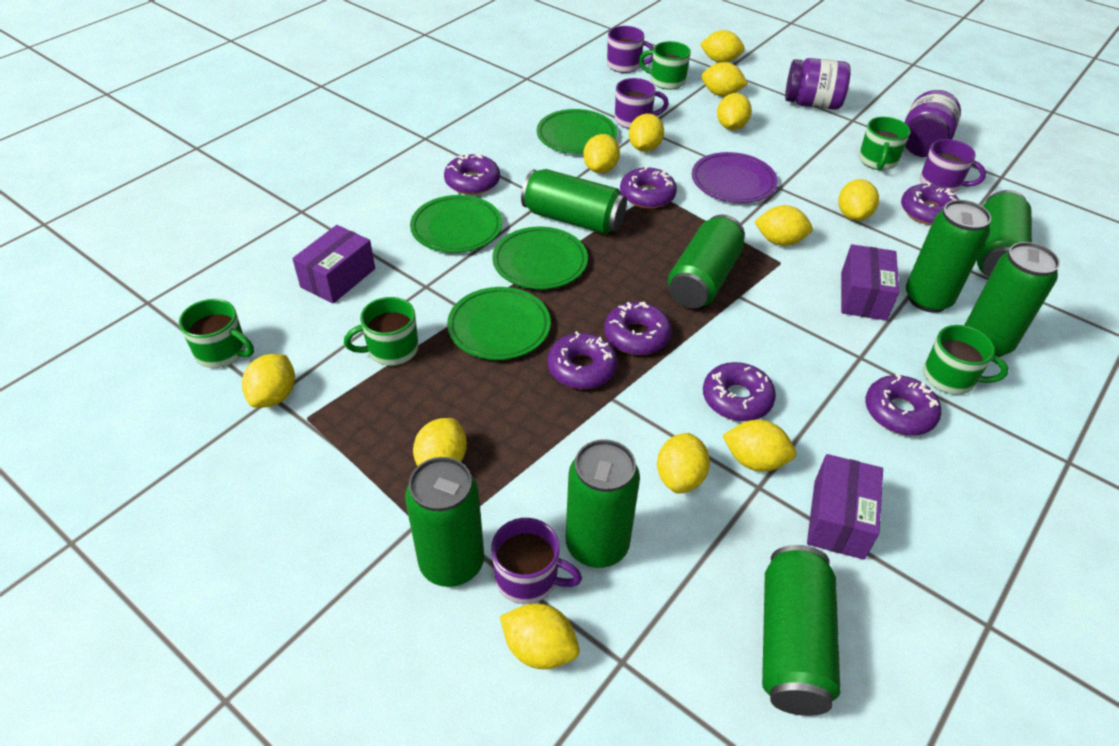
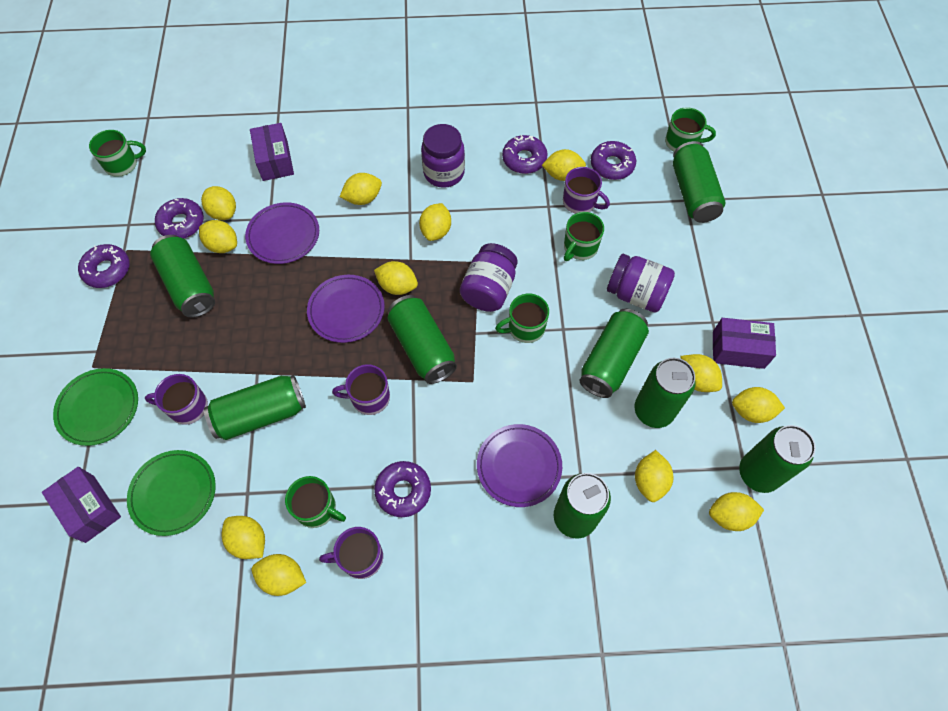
green plate: 4 -> 2
purple donut: 7 -> 5
purple jar: 2 -> 3
purple plate: 1 -> 3

